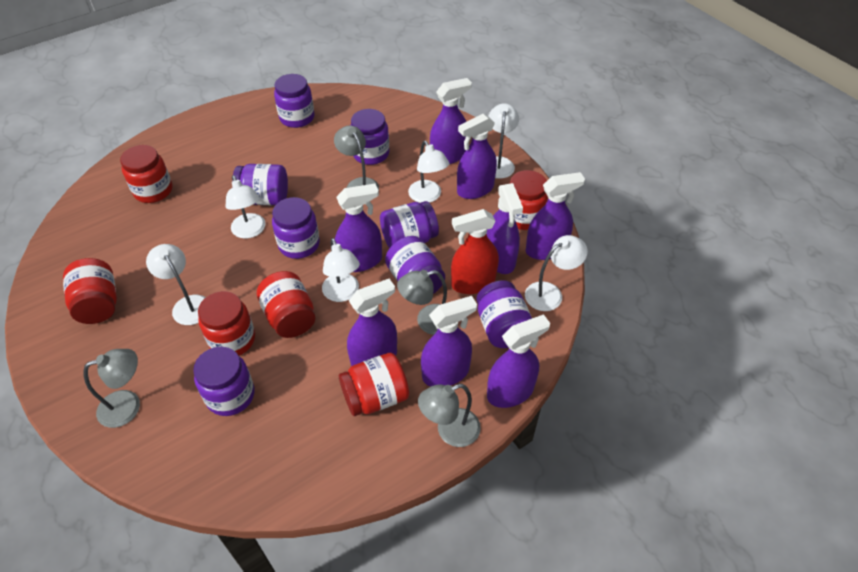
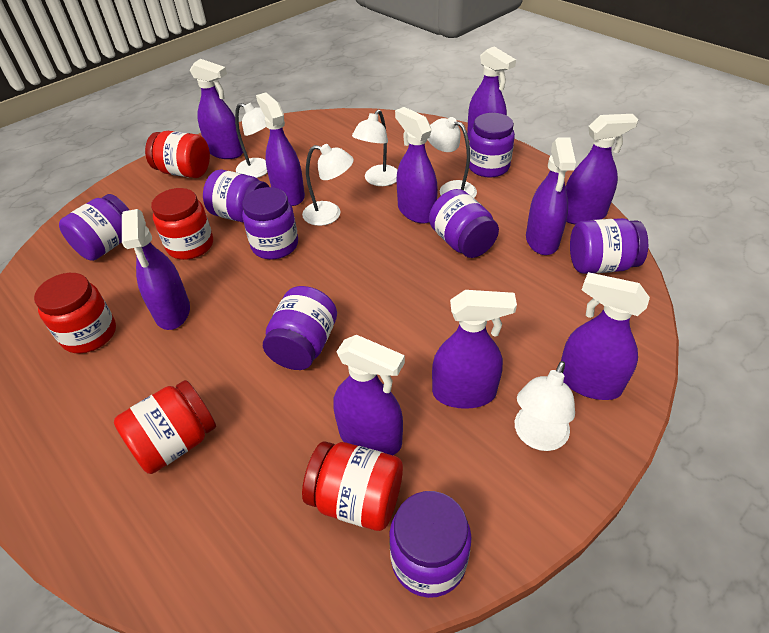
grey lamp: 4 -> 0
purple spray bottle: 8 -> 10
red jar: 6 -> 5
red spray bottle: 1 -> 0
white lamp: 6 -> 5

